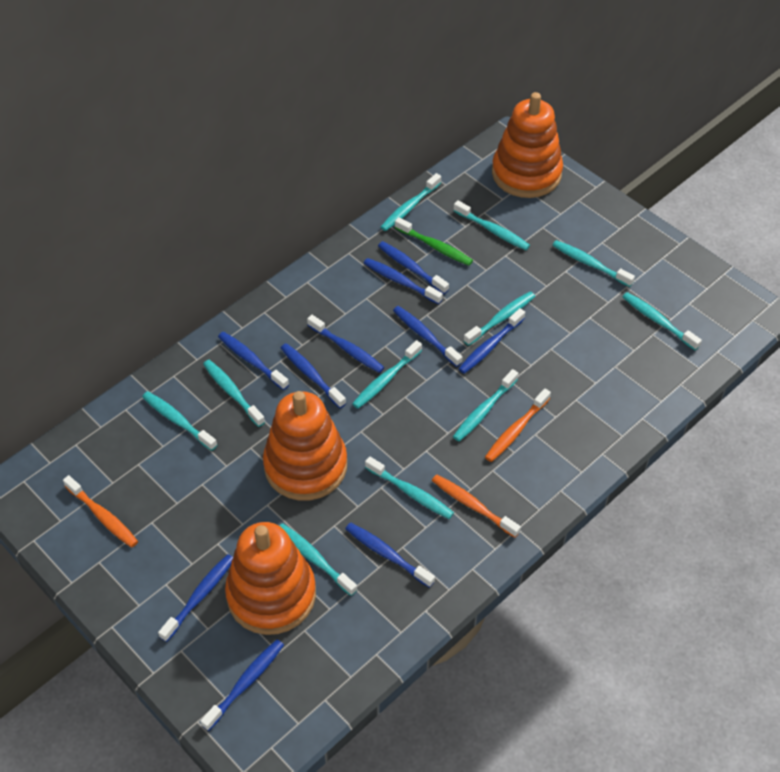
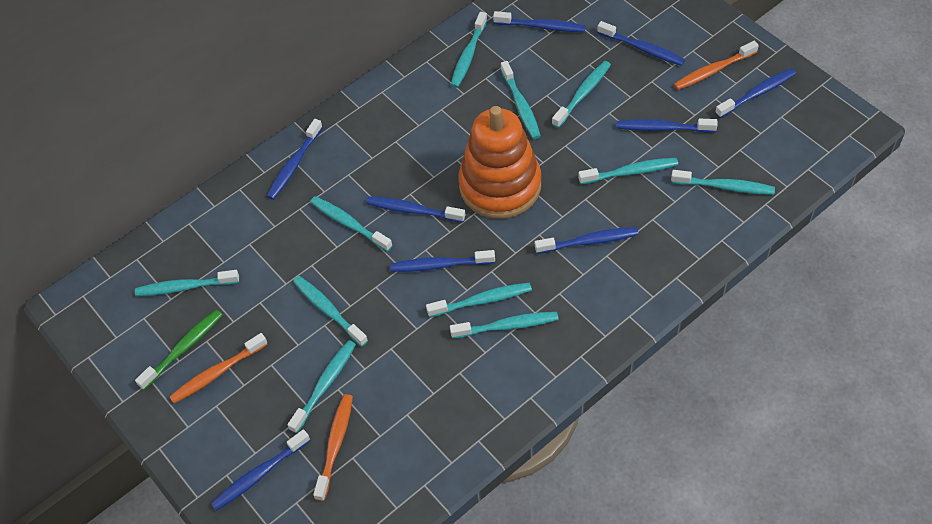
blue toothbrush: 10 -> 9
orange stacking toy: 3 -> 1

